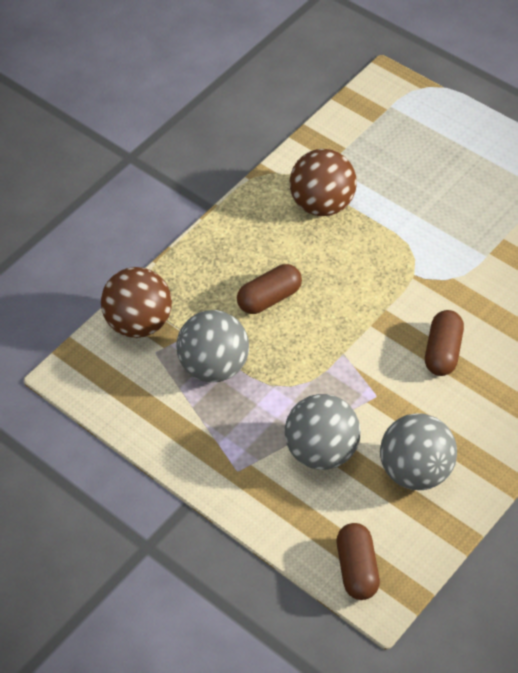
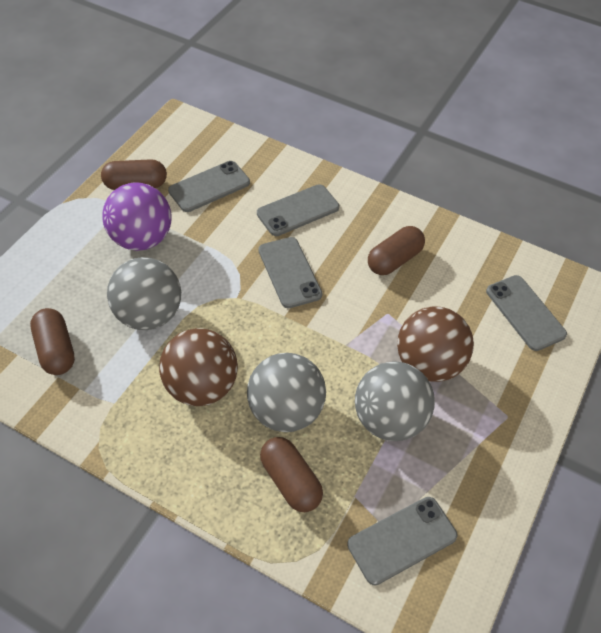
brown capsule: 3 -> 4
grey phone: 0 -> 5
purple ball: 0 -> 1

